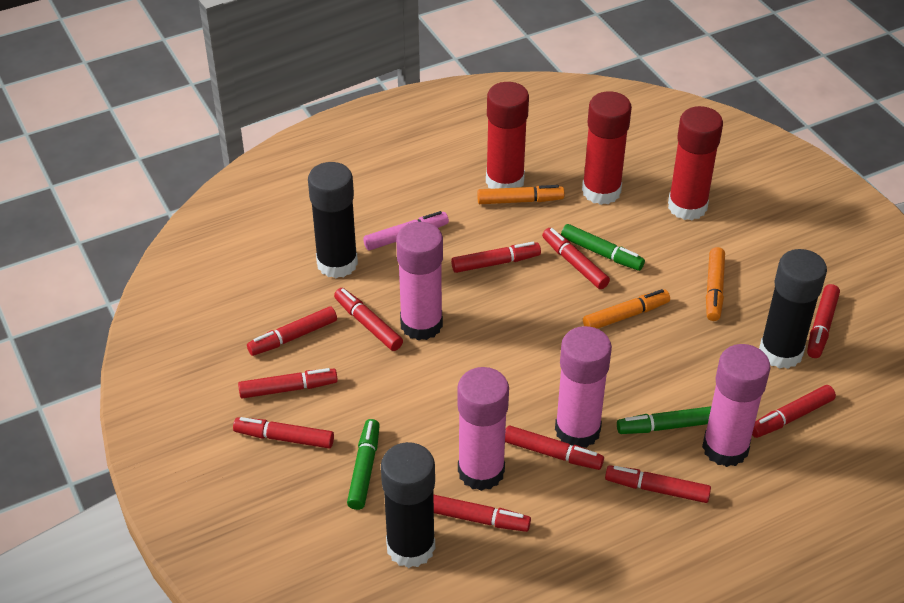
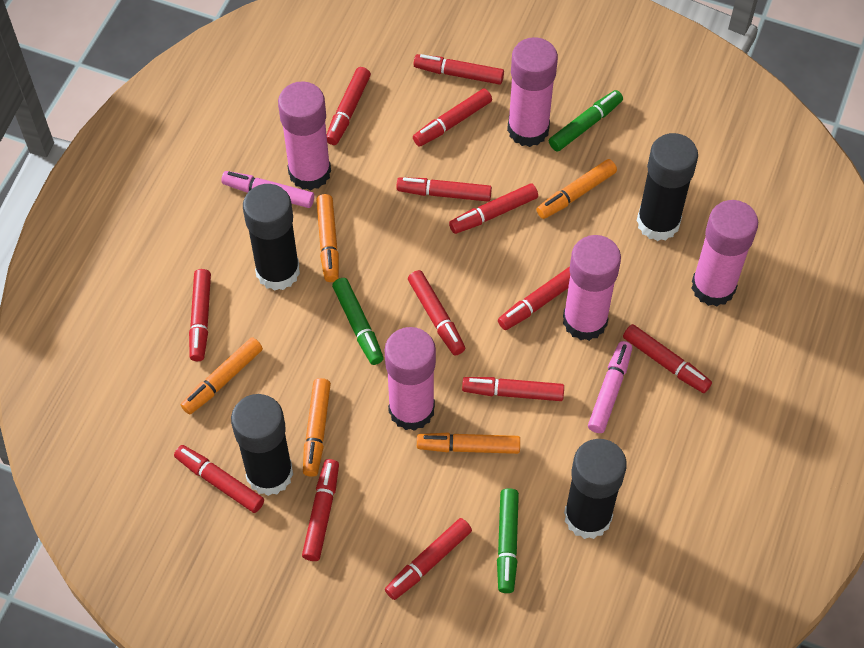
black glue stick: 3 -> 4
orange marker: 3 -> 5
pink glue stick: 4 -> 5
pink marker: 1 -> 2
red glue stick: 3 -> 0
red marker: 11 -> 13

